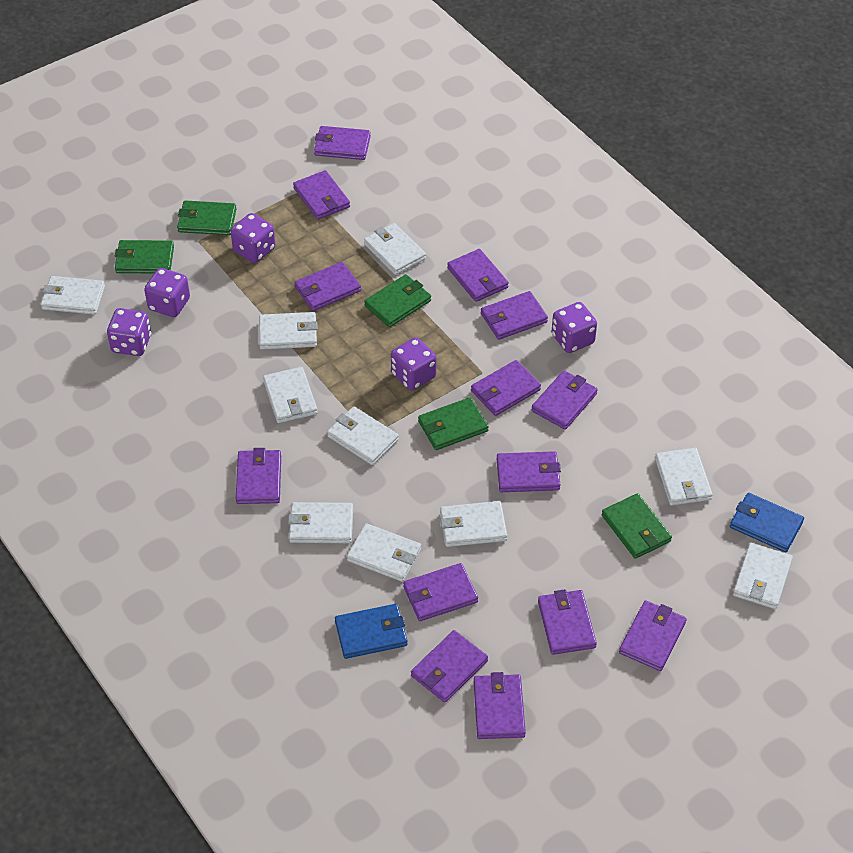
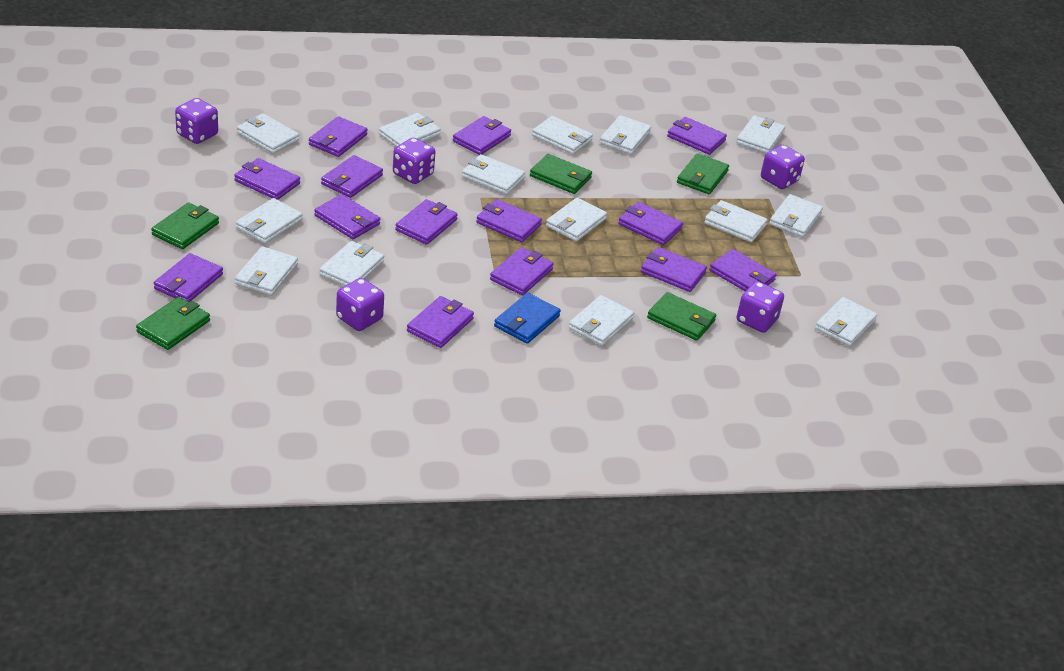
blue wallet: 2 -> 1
white wallet: 10 -> 14

